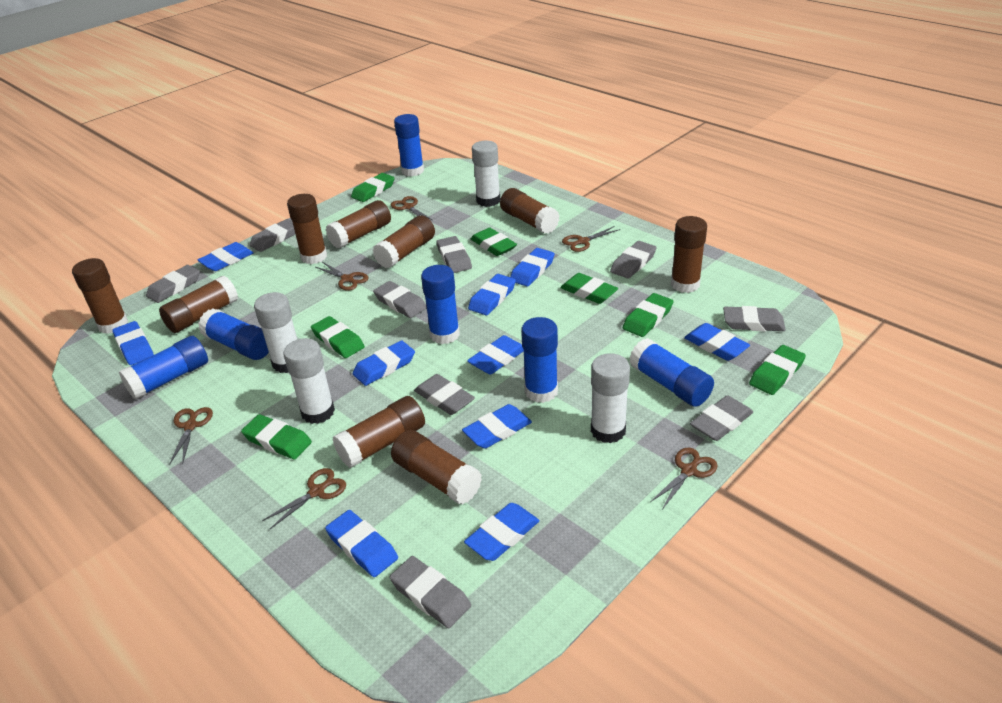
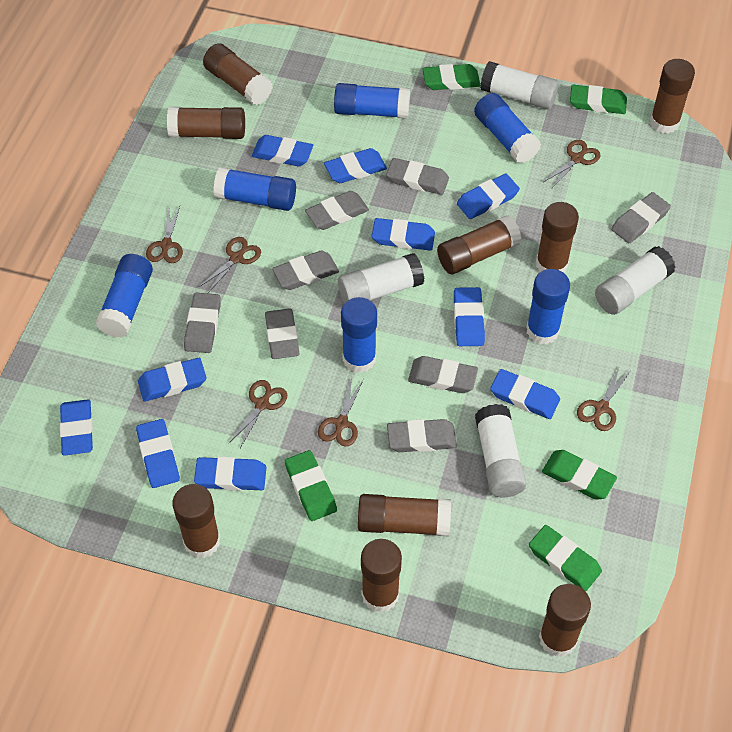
green eraser: 7 -> 5
grey eraser: 9 -> 8

